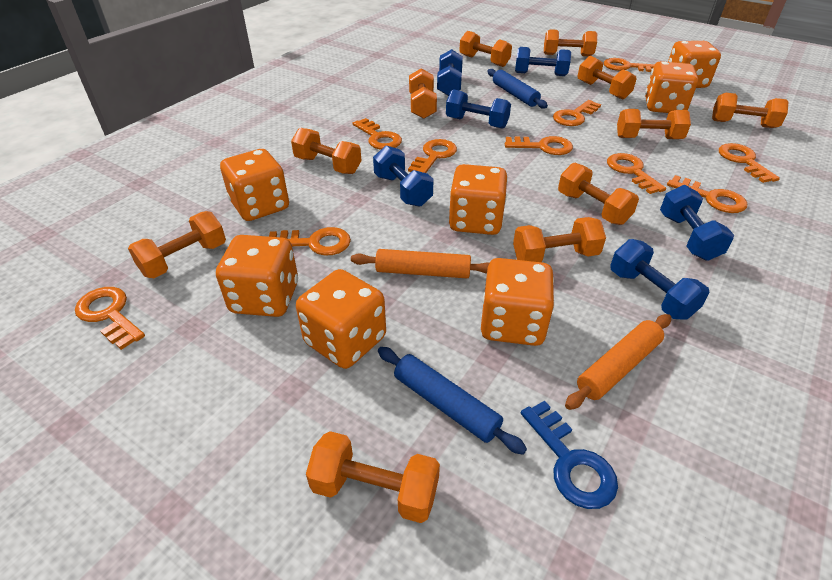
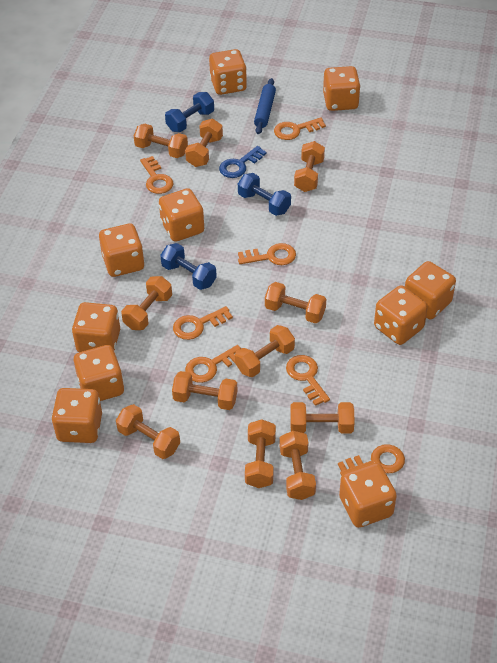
blue dumbbell: 6 -> 3
blue rolling pin: 2 -> 1
orange dice: 7 -> 10
orange key: 10 -> 7
orange rolling pin: 2 -> 0

